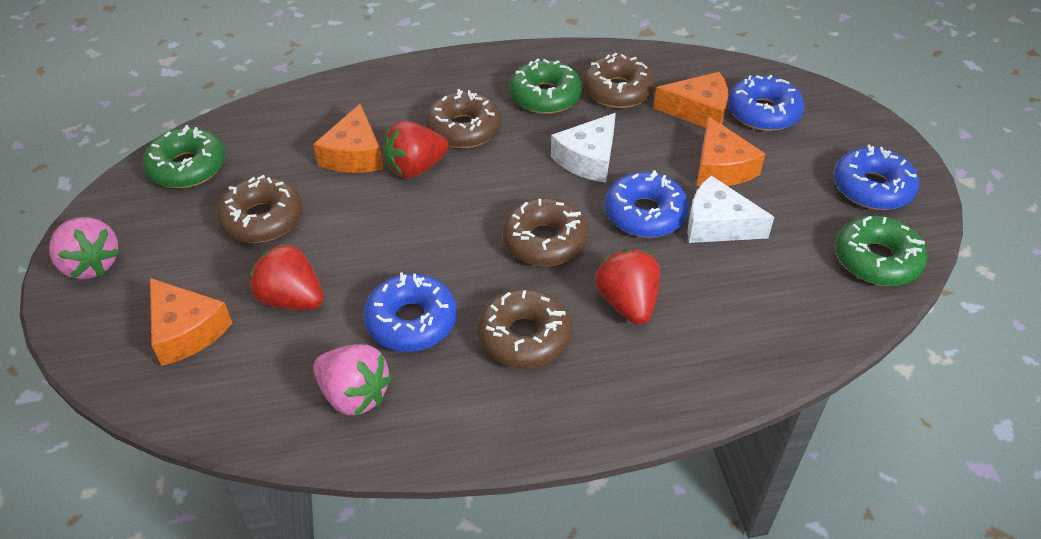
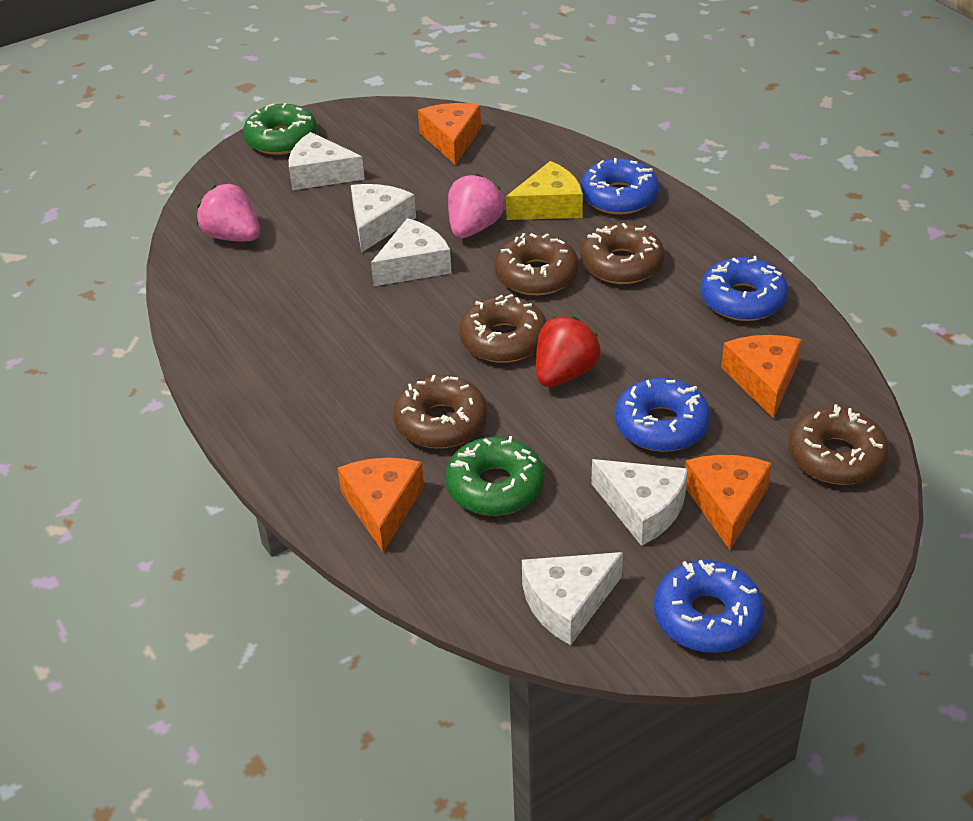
green donut: 3 -> 2
red strawberry: 3 -> 1
white cheese: 2 -> 5
yellow cheese: 0 -> 1

